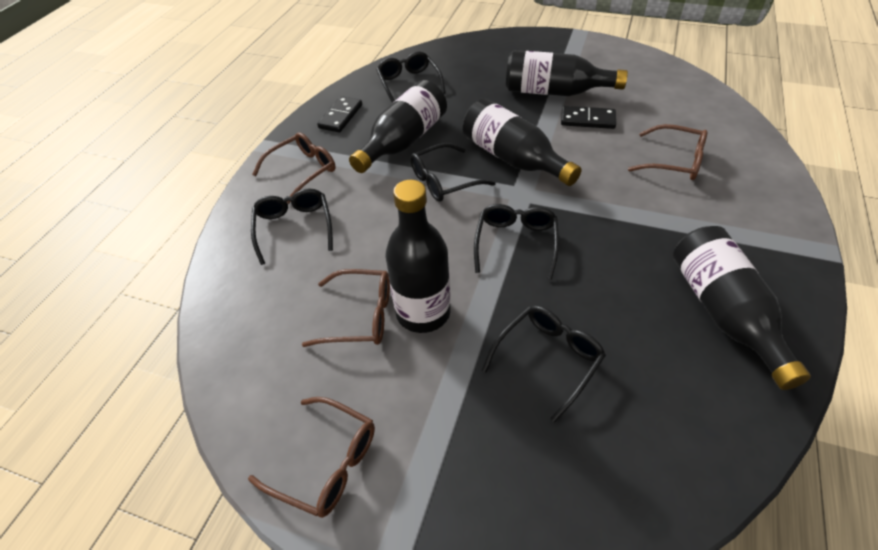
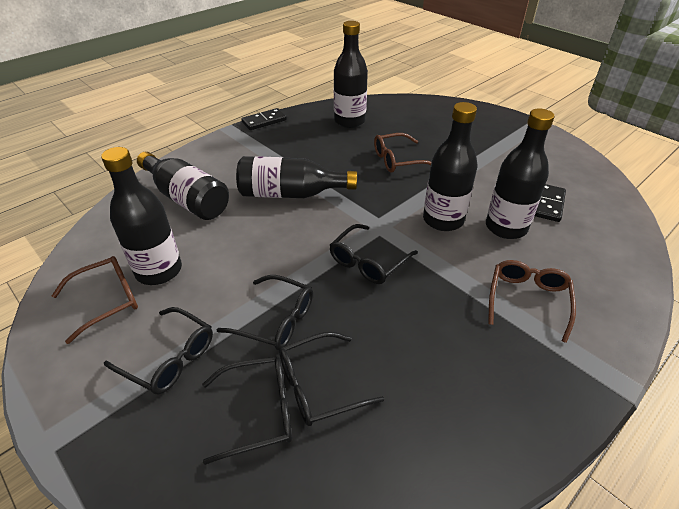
black bottle: 5 -> 6
brown glasses: 4 -> 3

